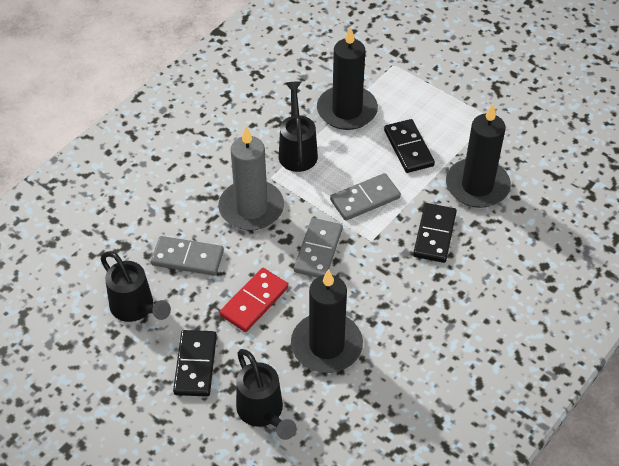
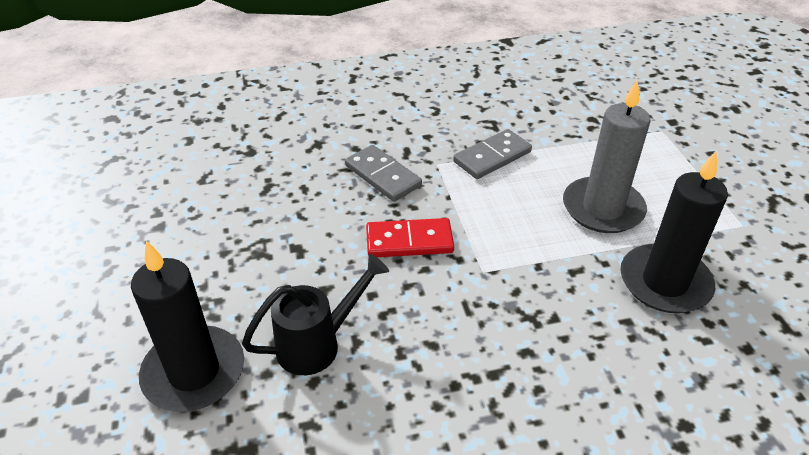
black candle: 3 -> 2
black domino: 3 -> 0
black watering can: 3 -> 1
grey domino: 3 -> 2

